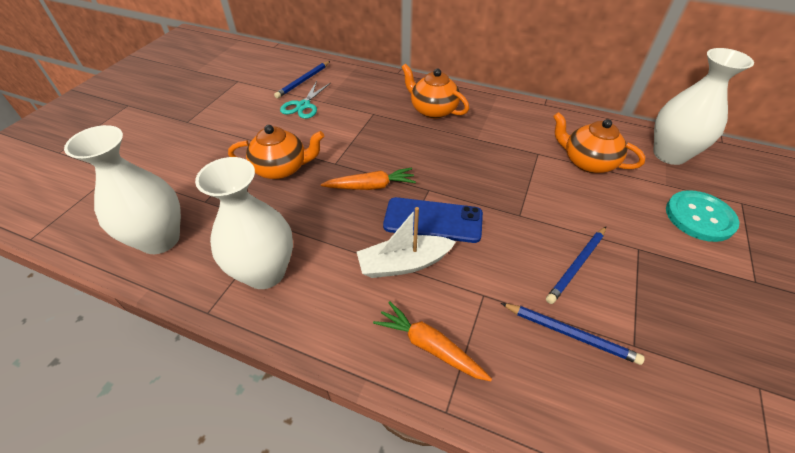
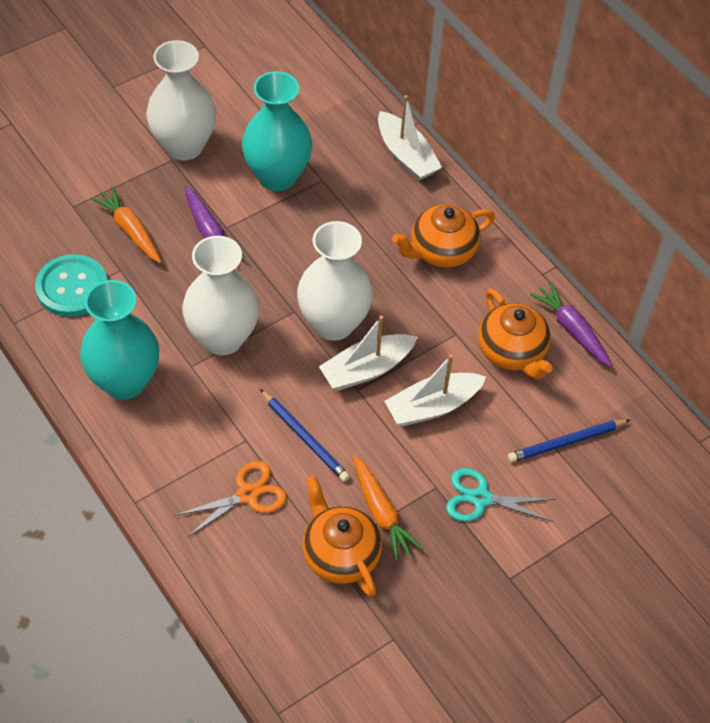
blue pencil: 3 -> 2
blue phone: 1 -> 0
orange scissors: 0 -> 1
purple carrot: 0 -> 2
turquoise vase: 0 -> 2
white boat: 1 -> 3

